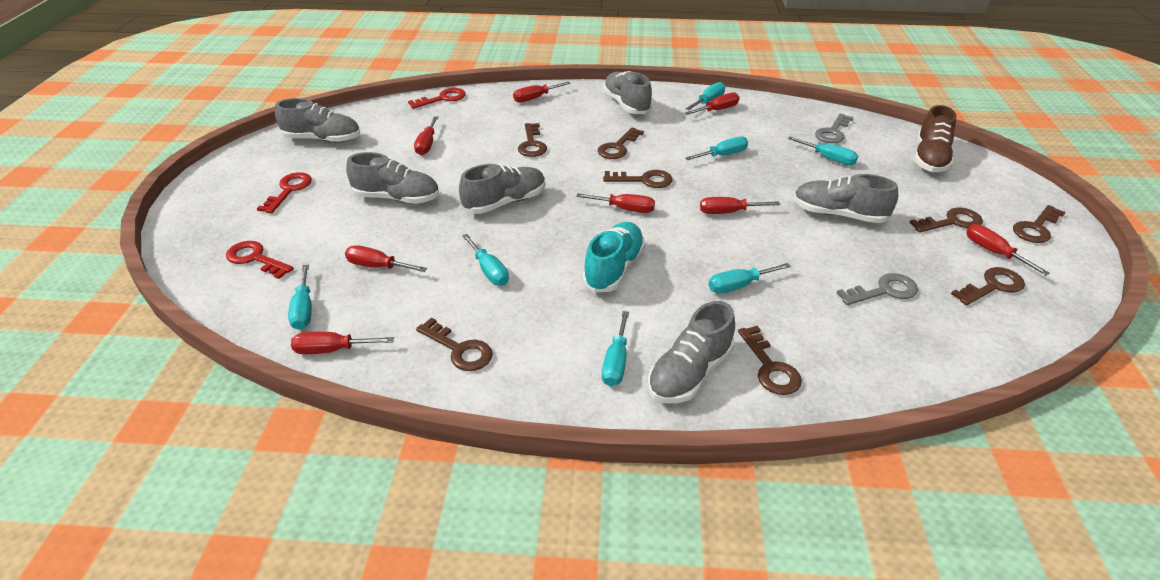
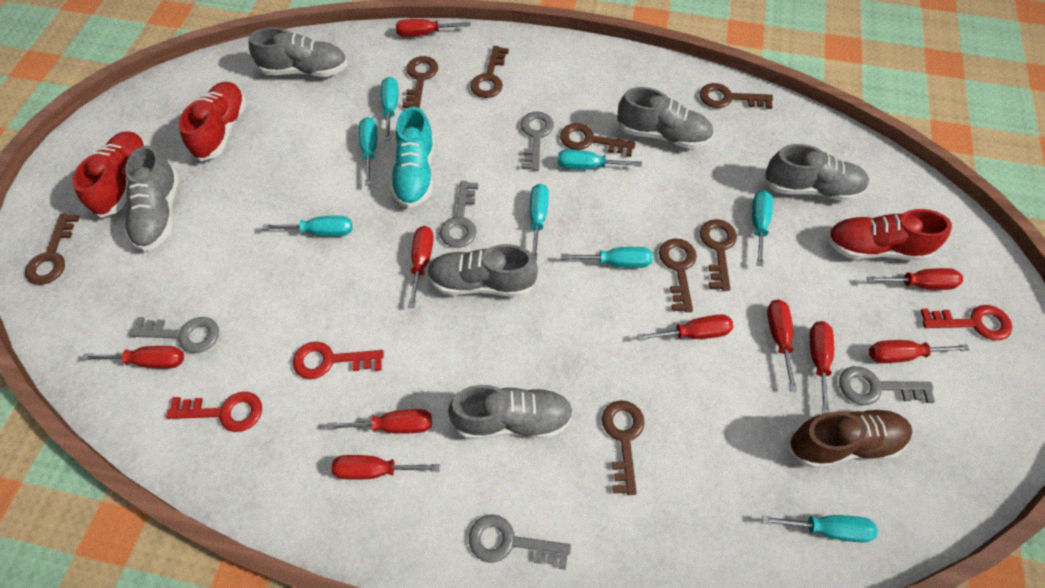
grey key: 2 -> 5
red screwdriver: 8 -> 10
red shoe: 0 -> 3
turquoise screwdriver: 7 -> 8

